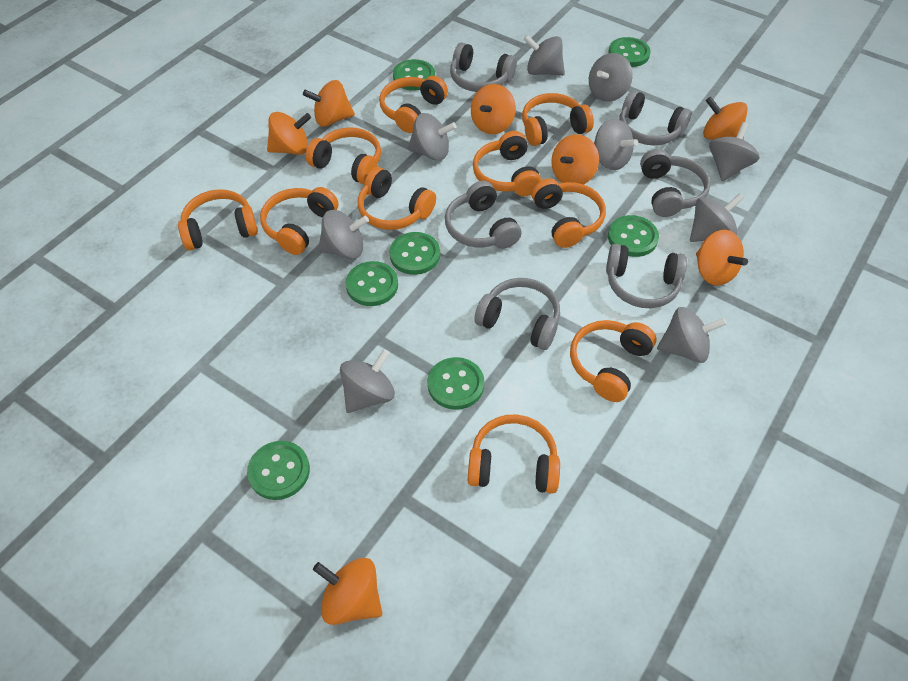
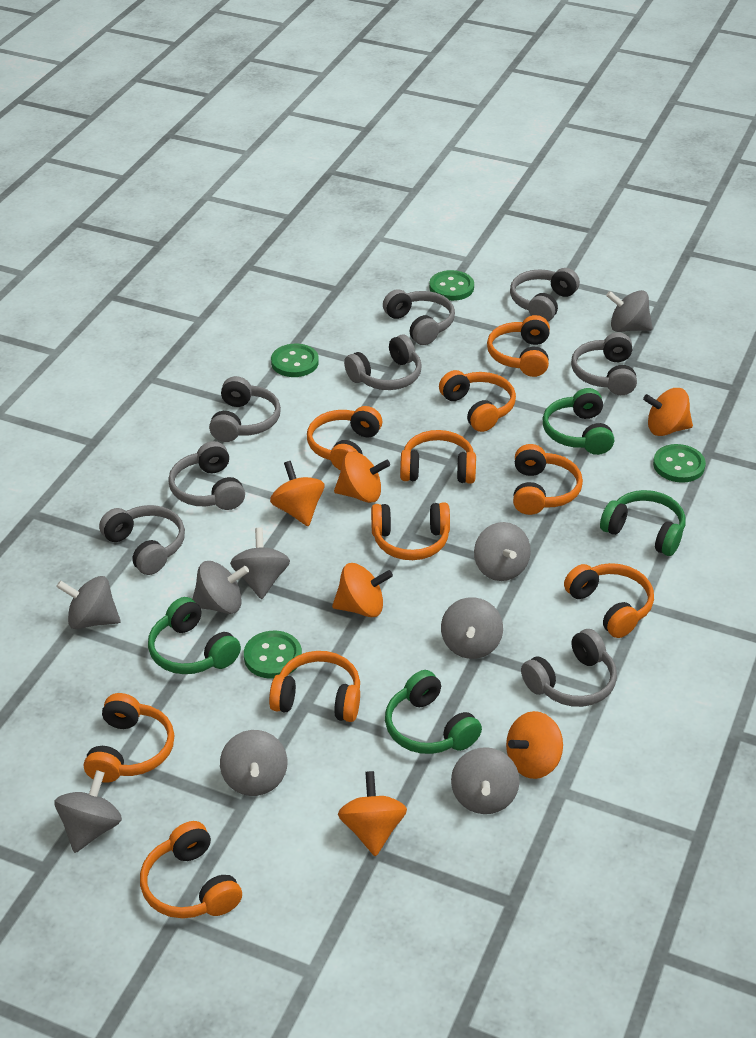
green button: 7 -> 4
green headphones: 0 -> 4
grey headphones: 6 -> 8
orange spinning top: 7 -> 6

